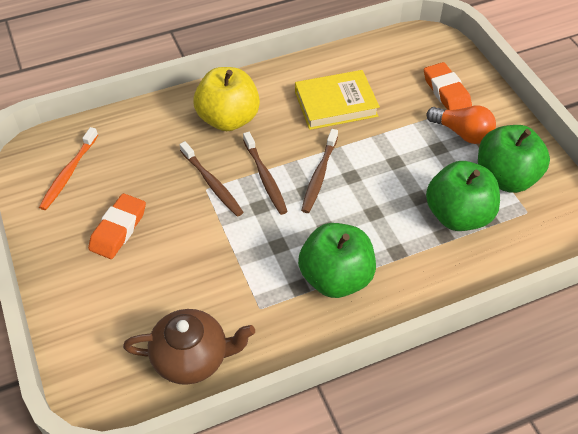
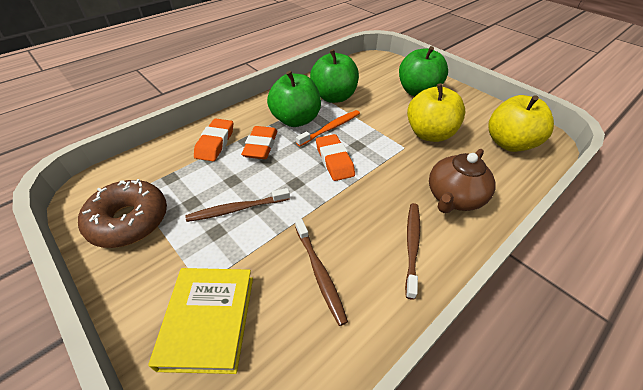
brown donut: 0 -> 1
orange eraser: 2 -> 3
orange light bulb: 1 -> 0
yellow apple: 1 -> 2

